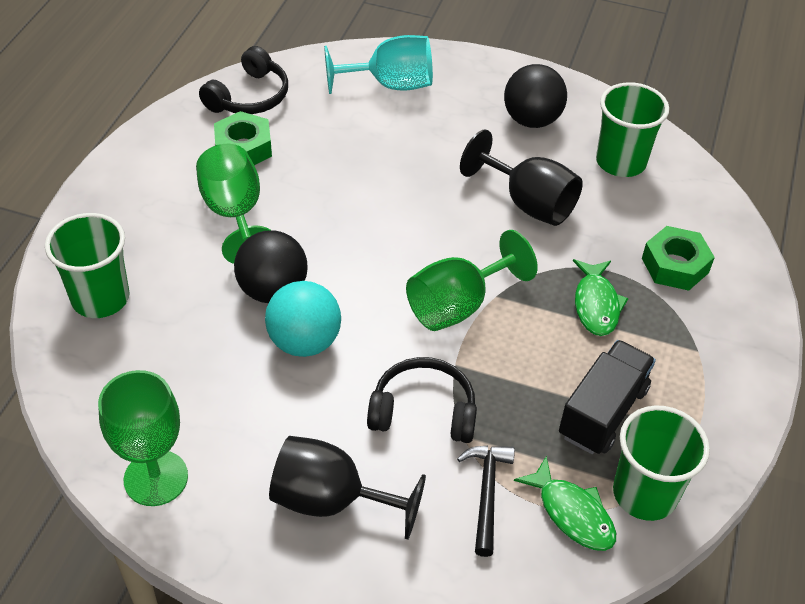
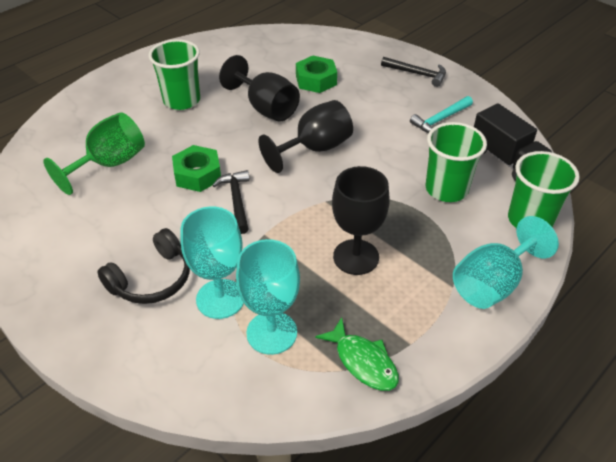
black ball: 2 -> 0
black goblet: 2 -> 3
black hammer: 1 -> 2
black headphones: 2 -> 1
green fish: 2 -> 1
green goblet: 3 -> 1
turquoise ball: 1 -> 0
turquoise goblet: 1 -> 3
turquoise hammer: 0 -> 1

